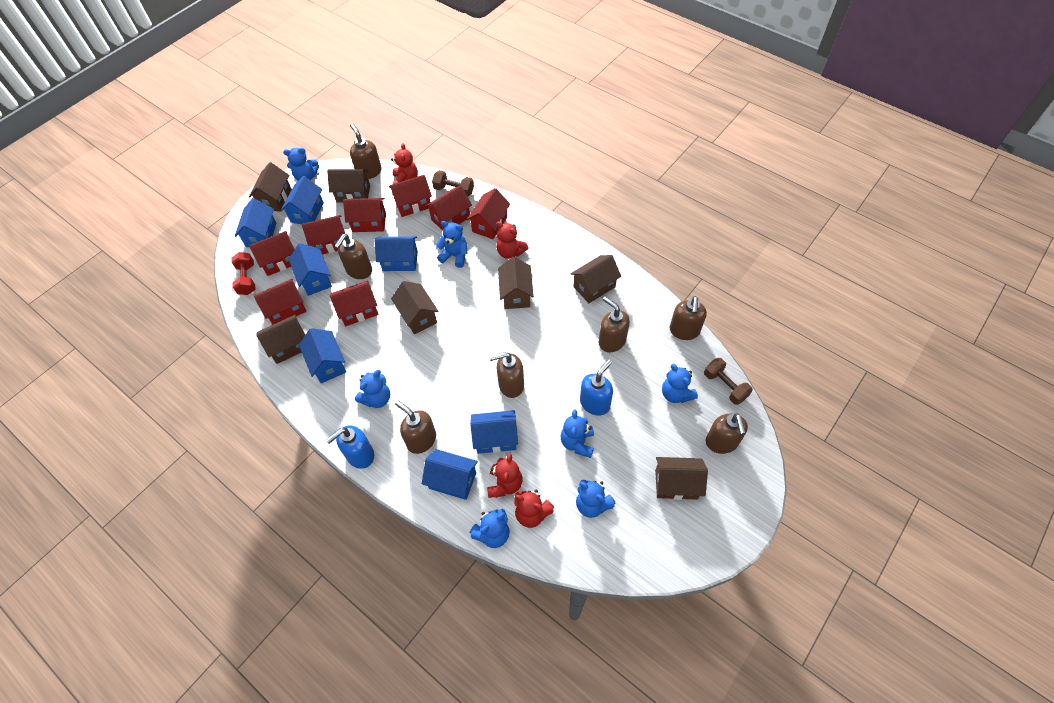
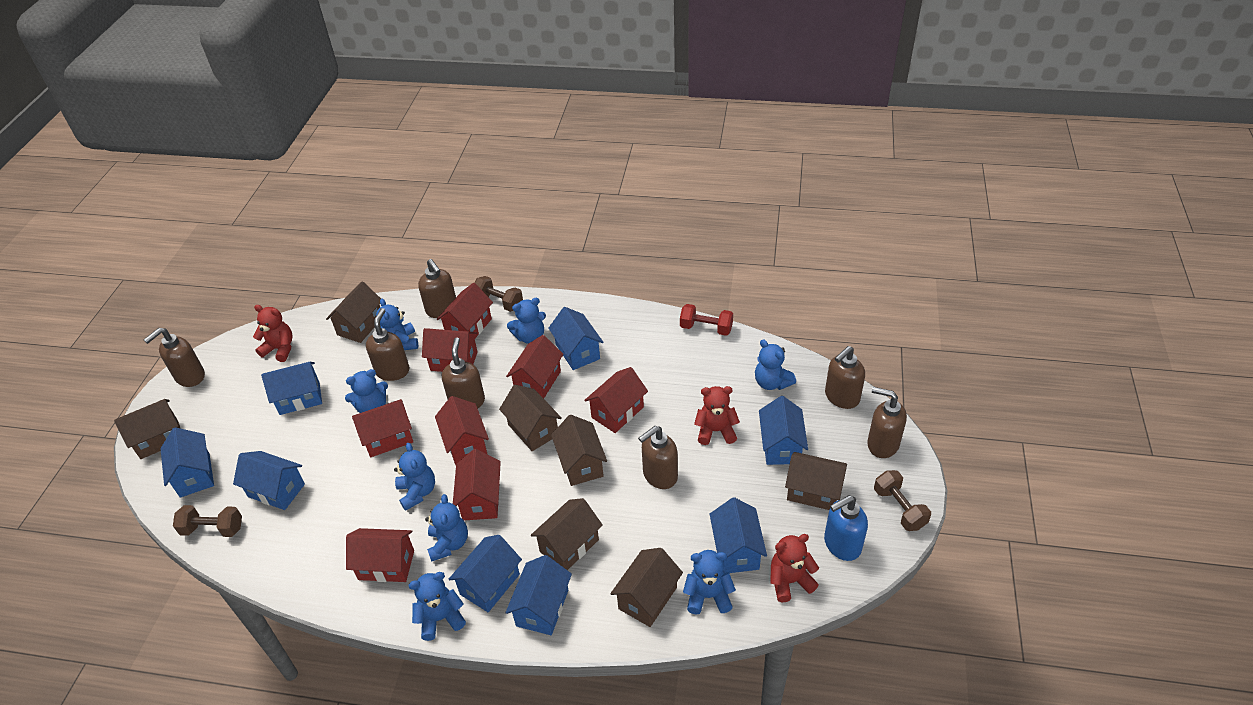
blue house: 7 -> 8
blue soap dispenser: 2 -> 1
blue teddy bear: 7 -> 8
brown dumbbell: 2 -> 3
red teddy bear: 4 -> 3

